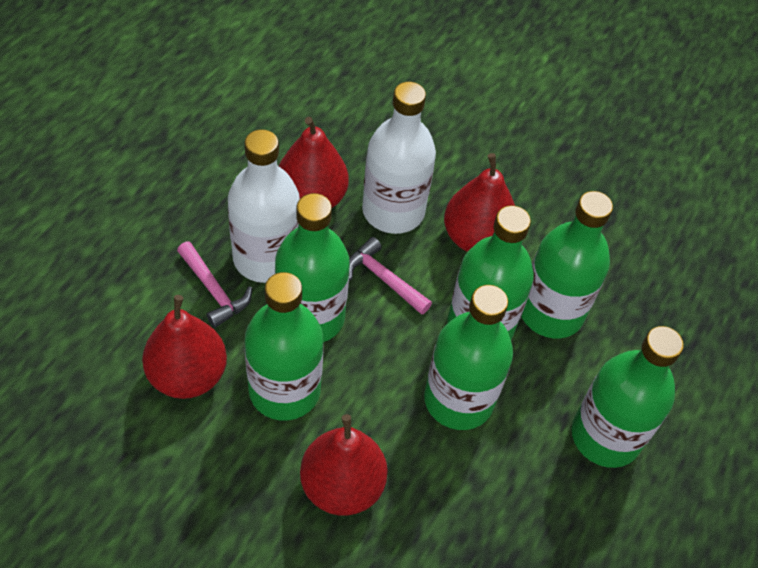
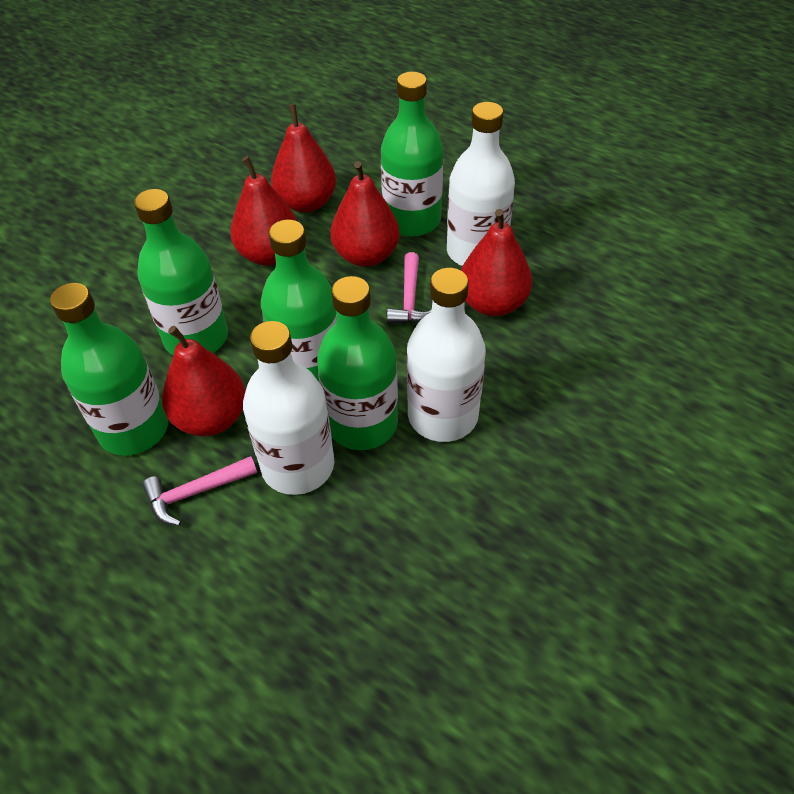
green bottle: 6 -> 5
red pear: 4 -> 5
white bottle: 2 -> 3

